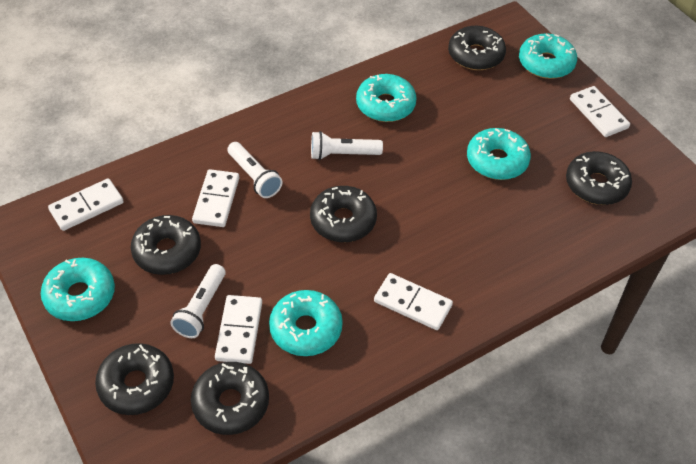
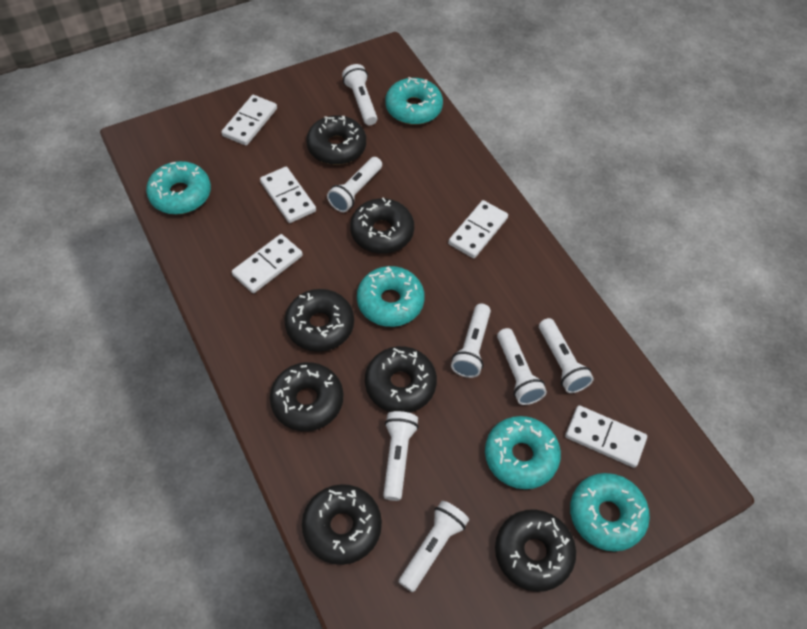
black donut: 6 -> 7
white flashlight: 3 -> 7

